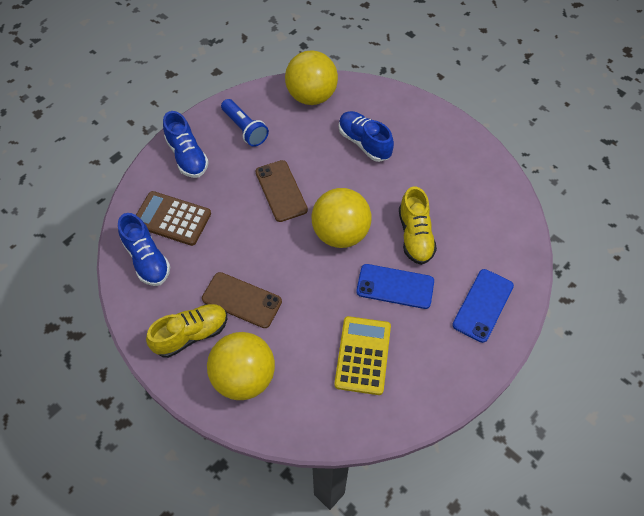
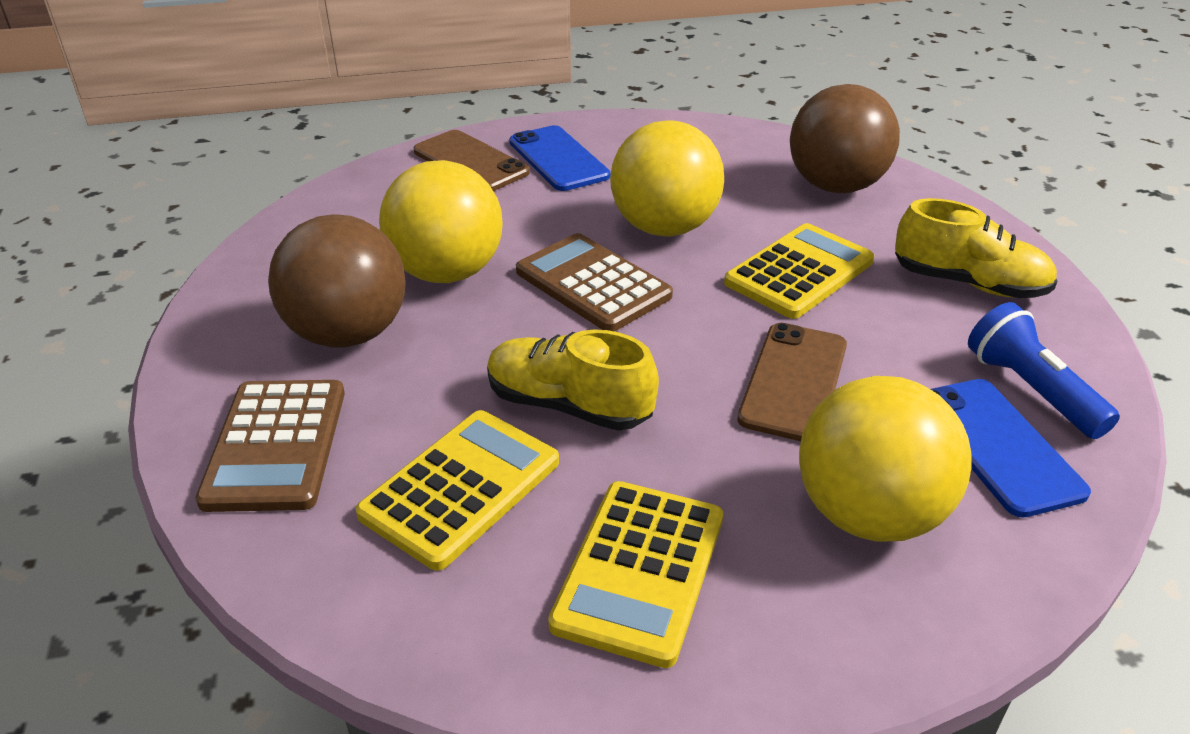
blue shoe: 3 -> 0
brown ball: 0 -> 2
brown calculator: 1 -> 2
yellow calculator: 1 -> 3

